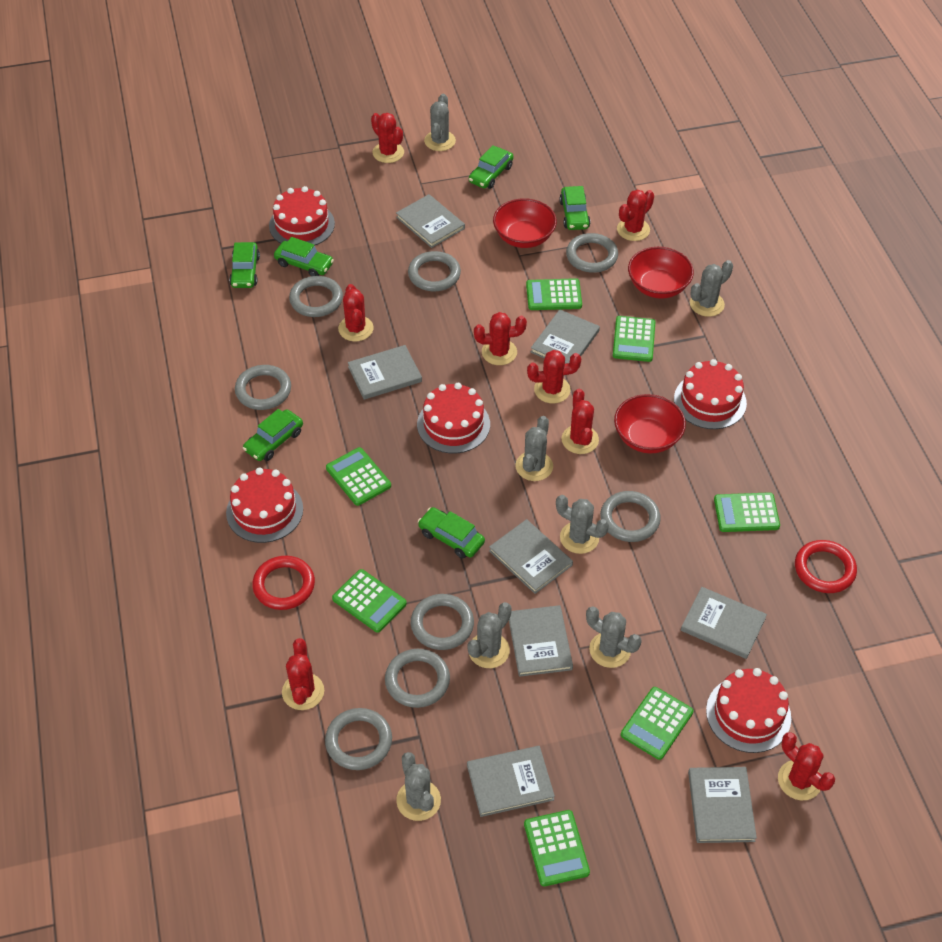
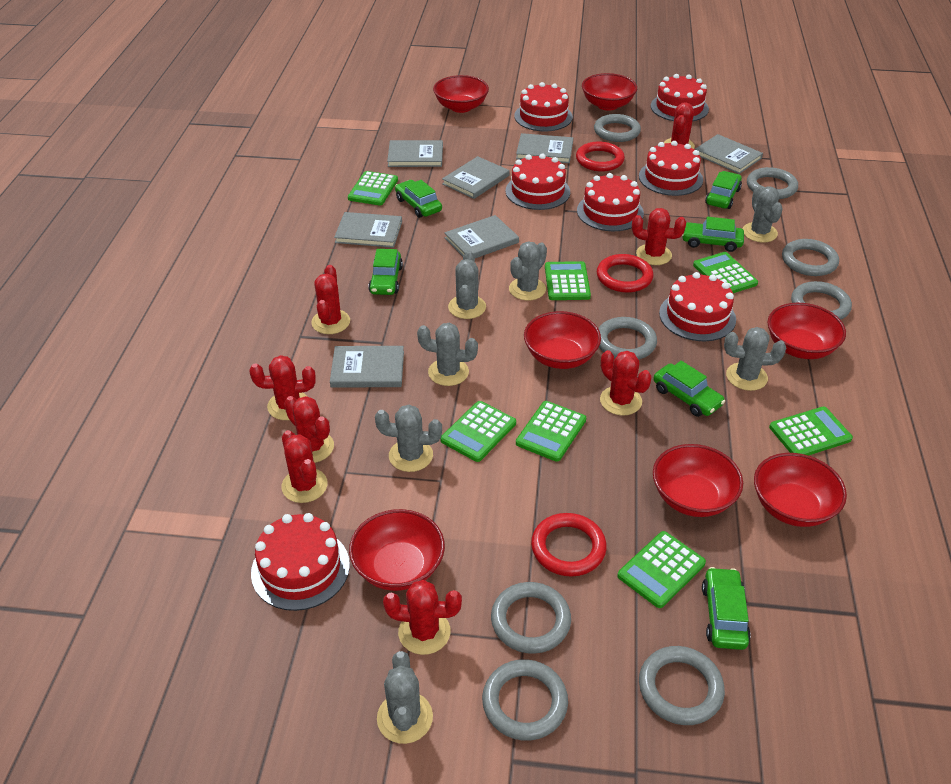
grey book: 8 -> 7
red bowl: 3 -> 7
red cake: 5 -> 7
red ring: 2 -> 3

